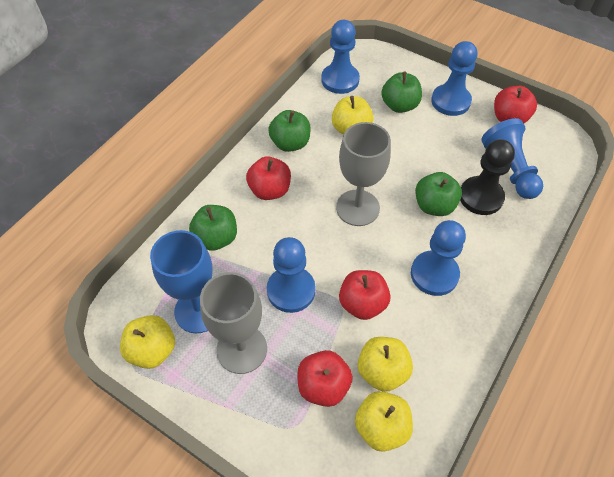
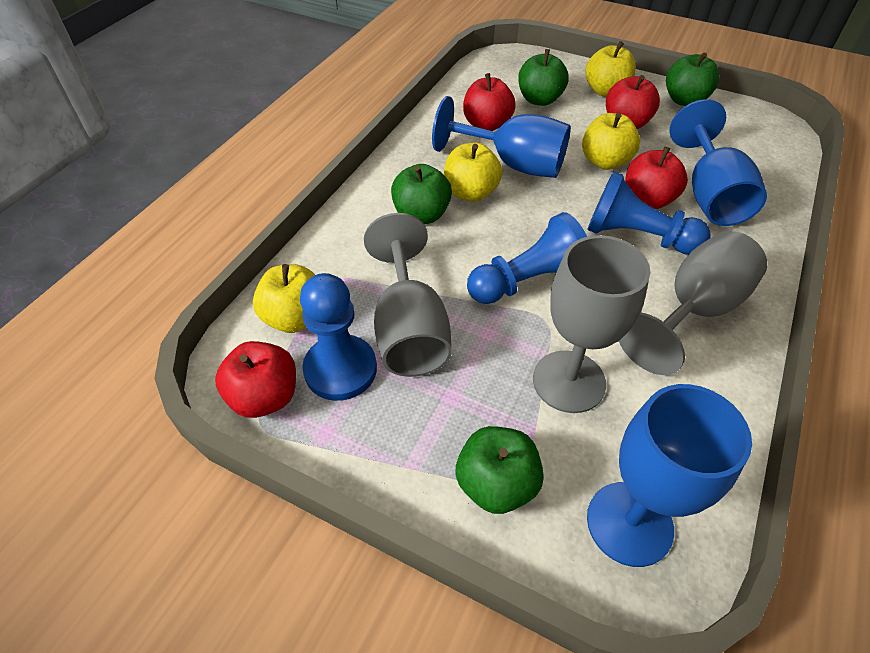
black pawn: 1 -> 0
blue goblet: 1 -> 3
blue pawn: 5 -> 3
grey goblet: 2 -> 3

